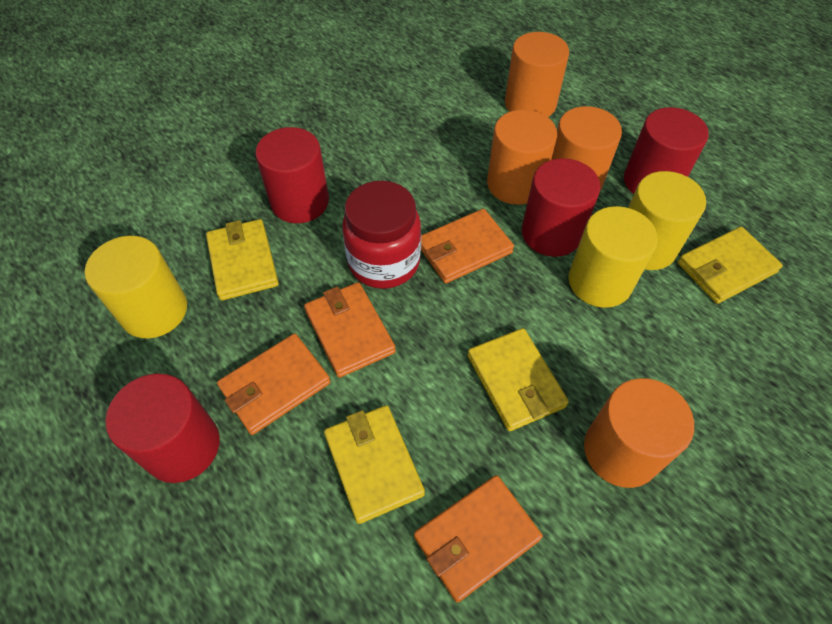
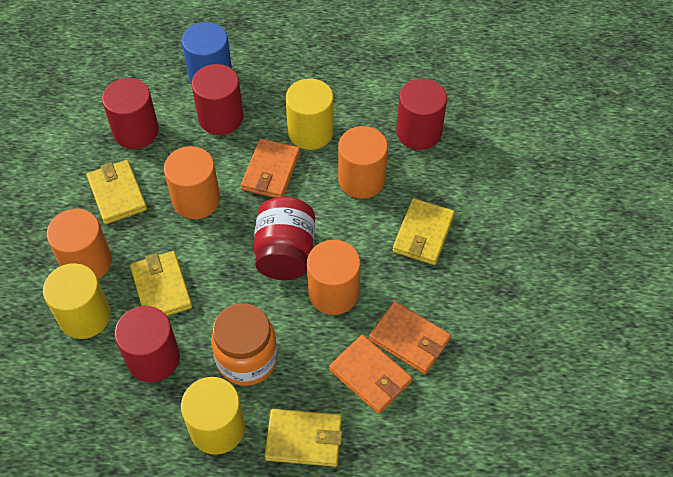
blue cylinder: 0 -> 1
orange jar: 0 -> 1
orange wallet: 4 -> 3

